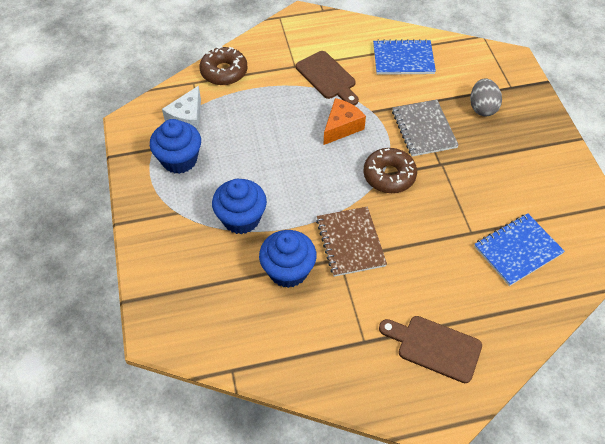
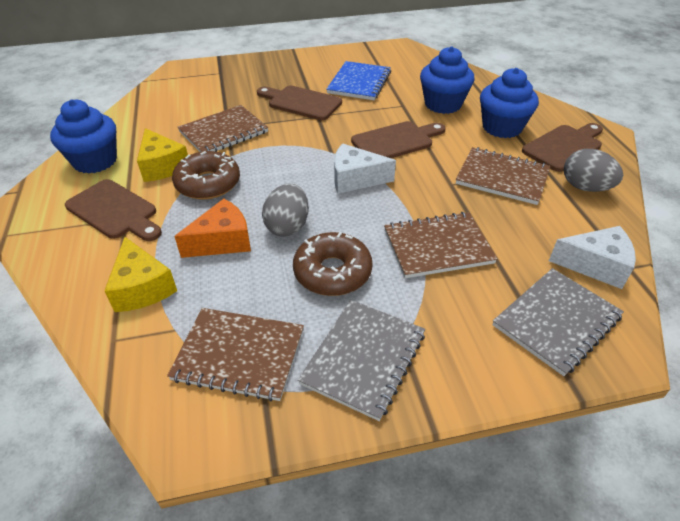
blue notebook: 2 -> 1
brown cutting board: 2 -> 4
brown notebook: 1 -> 4
grey egg: 1 -> 2
grey notebook: 1 -> 2
white cheese: 1 -> 2
yellow cheese: 0 -> 2

